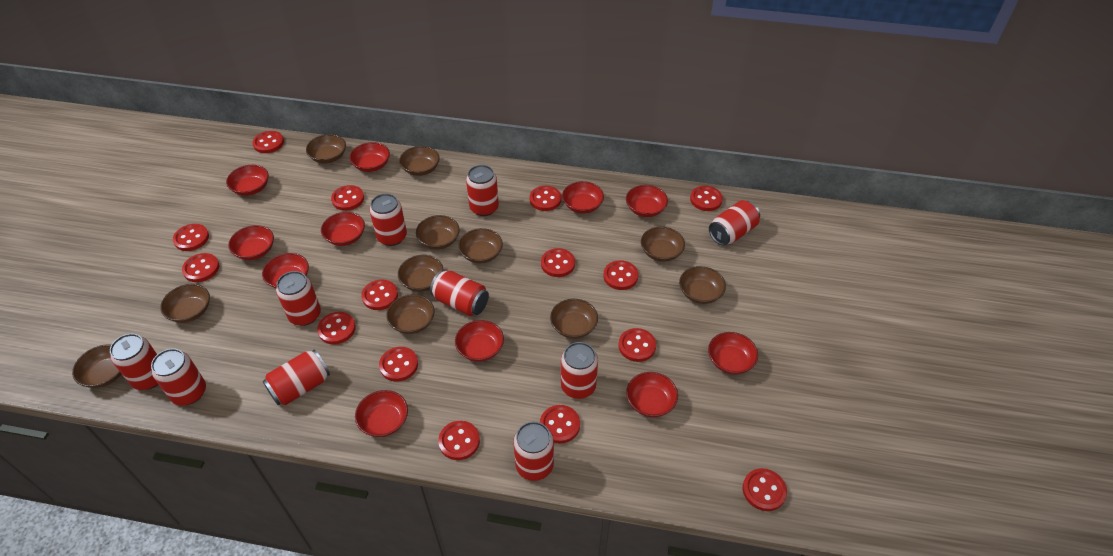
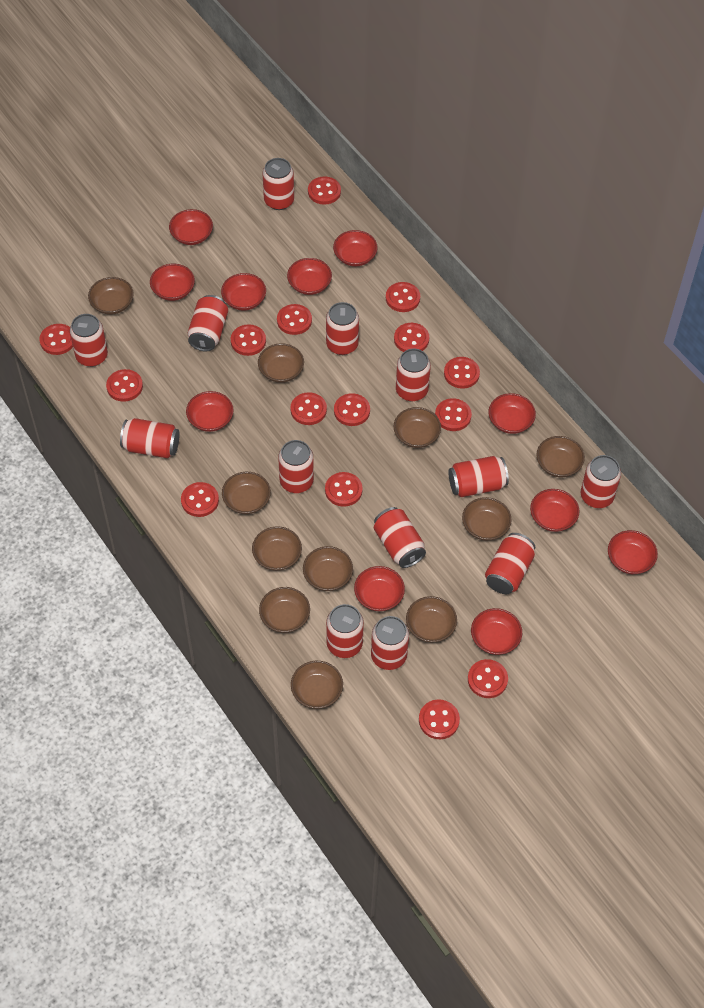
red can: 10 -> 13

